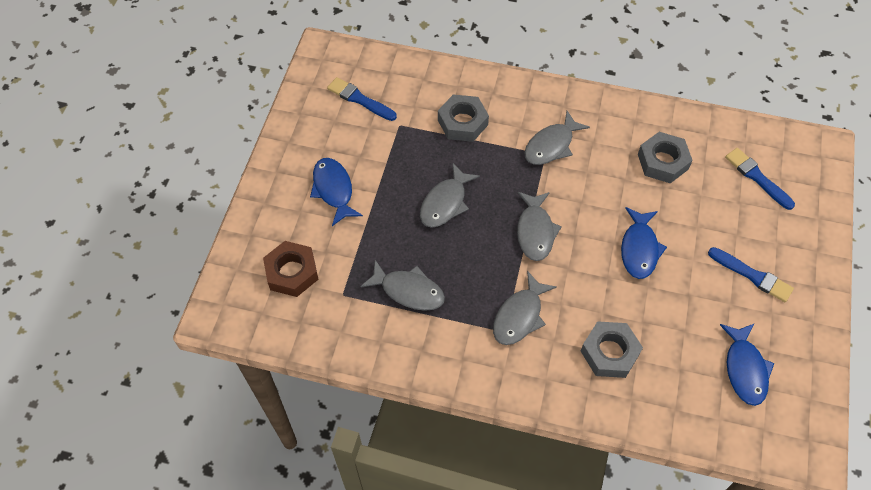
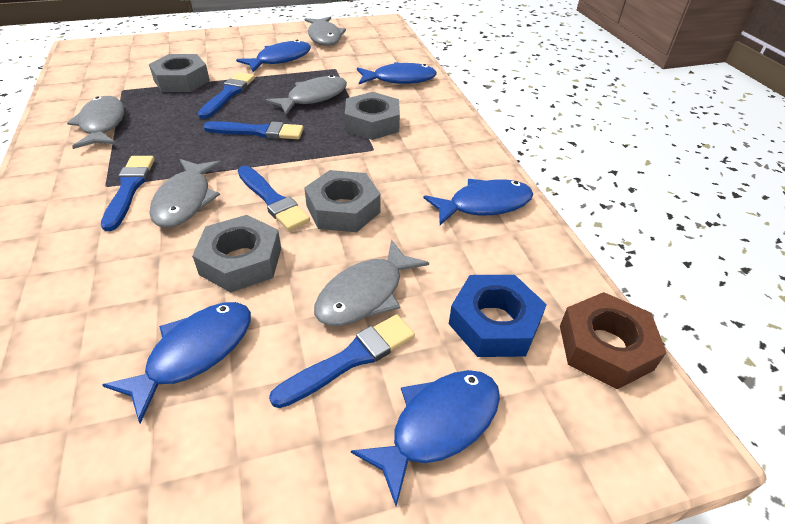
blue brush: 3 -> 5
blue fish: 3 -> 5
blue nut: 0 -> 1
grey nut: 3 -> 4

